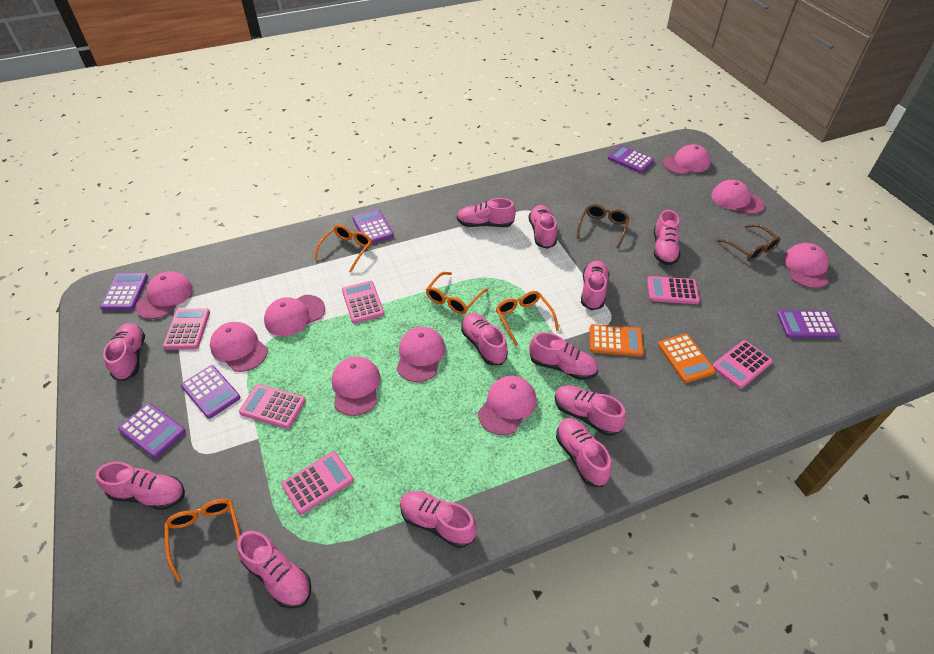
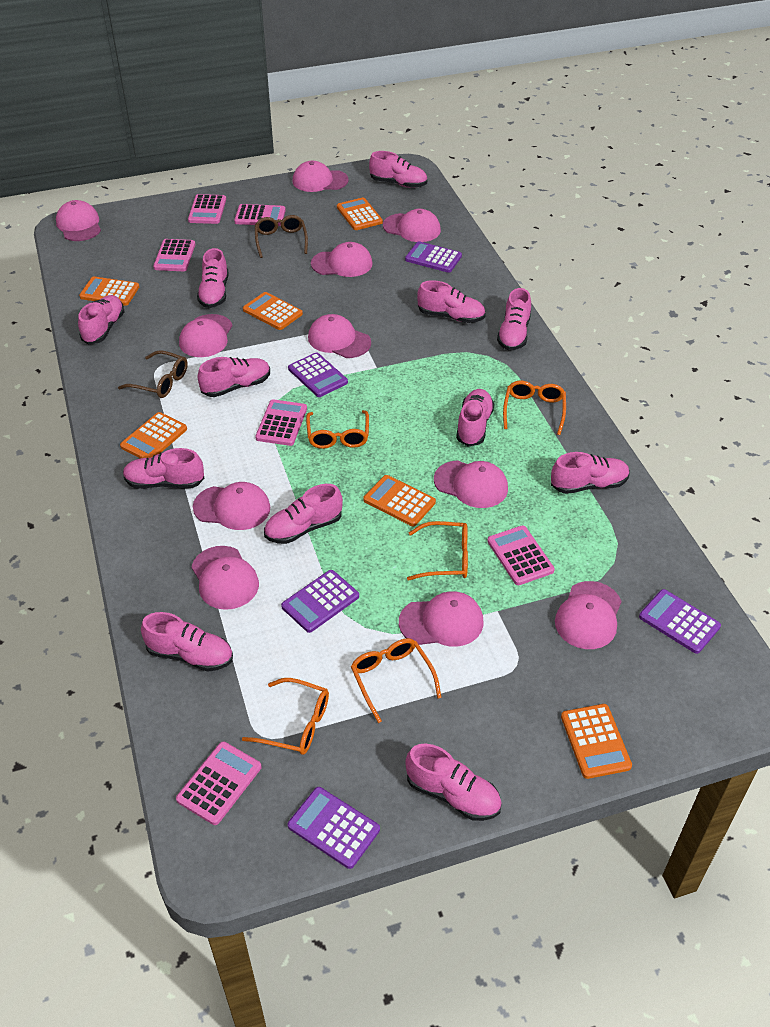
orange calculator: 2 -> 6
orange glasses: 4 -> 5
pink cap: 9 -> 11
purple calculator: 6 -> 5

